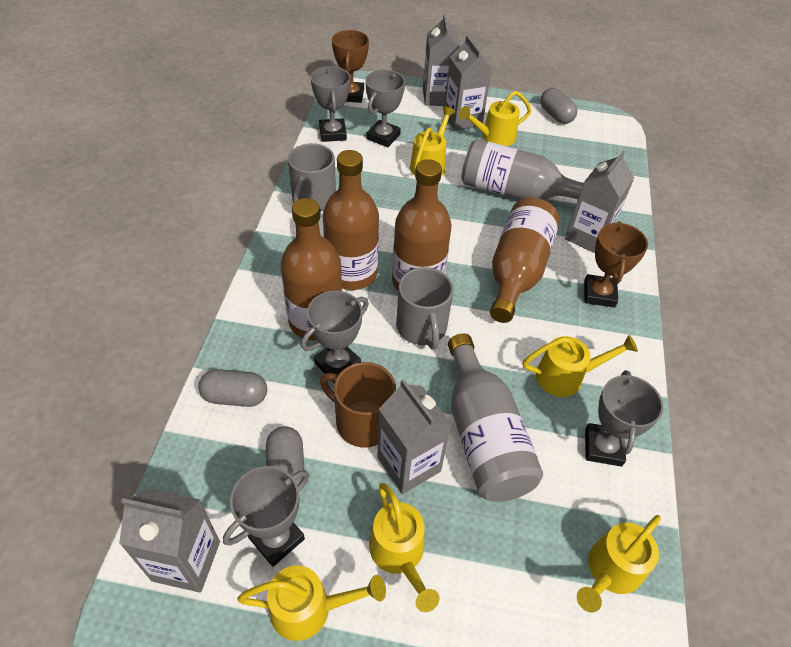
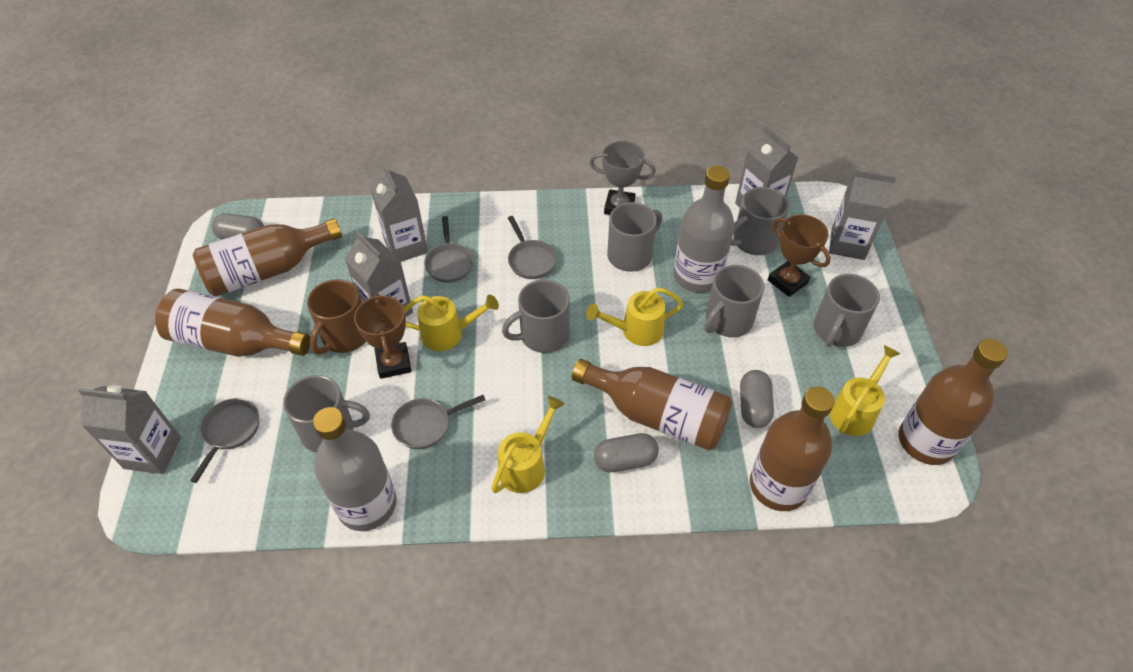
brown bottle: 4 -> 5
grey mug: 2 -> 6
grey pan: 0 -> 4
grey trophy: 5 -> 1
yellow watering can: 6 -> 4

